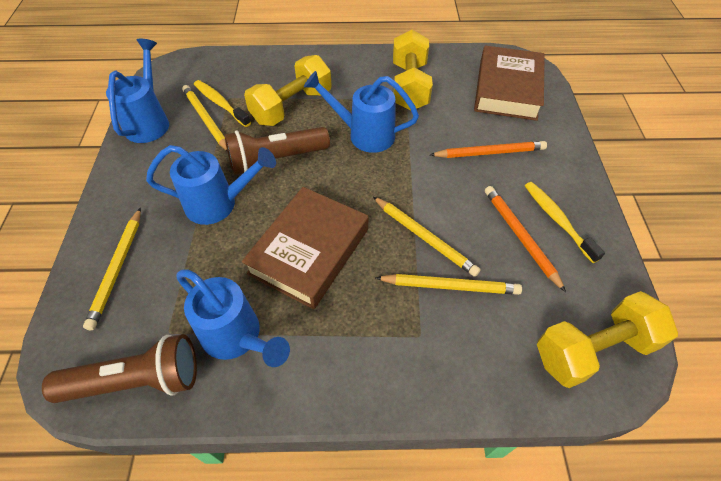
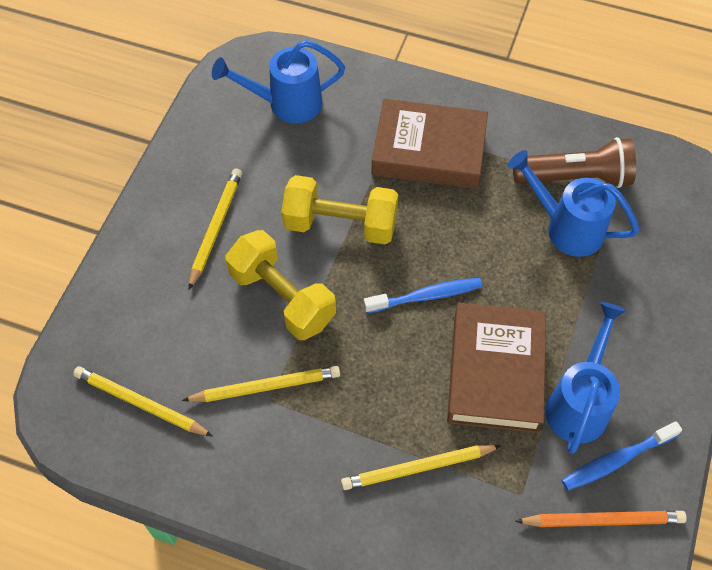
blue toothbrush: 0 -> 2
blue watering can: 4 -> 3
brown flashlight: 2 -> 1
orange pencil: 2 -> 1
yellow dumbbell: 3 -> 2
yellow toothbrush: 2 -> 0

